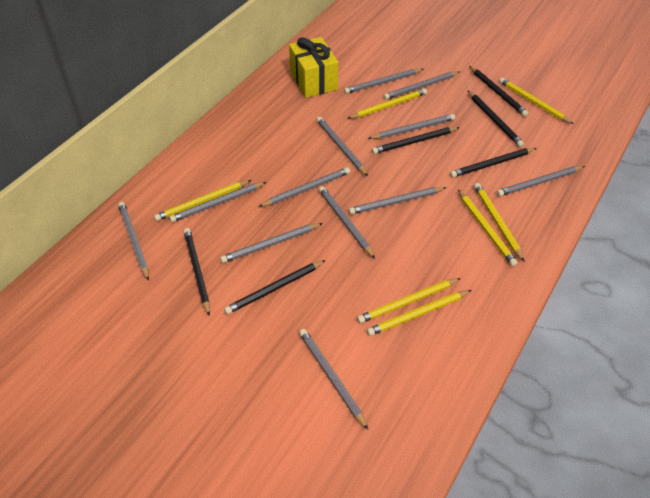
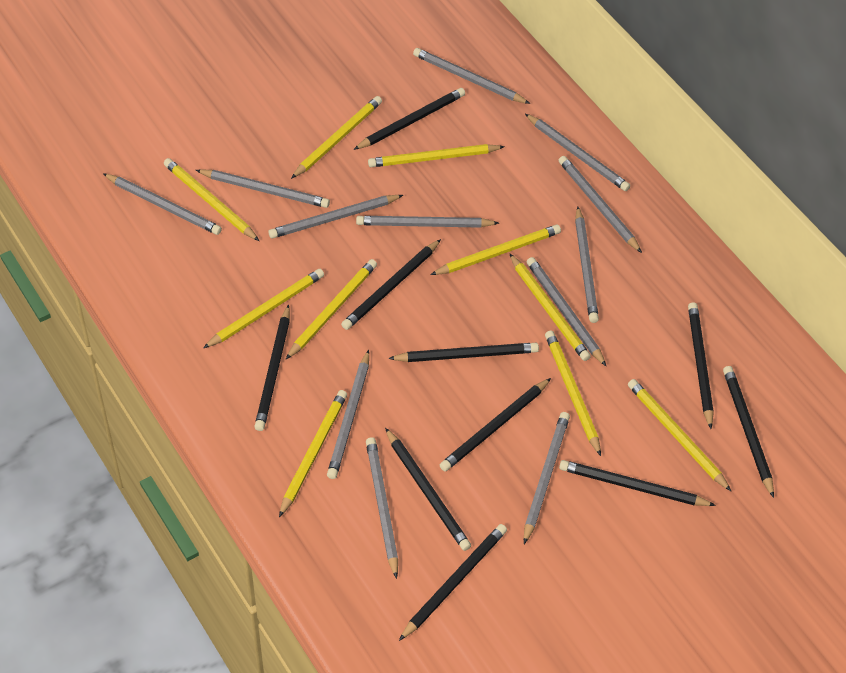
black pencil: 6 -> 10
yellow gift: 1 -> 0
yellow pencil: 7 -> 10

